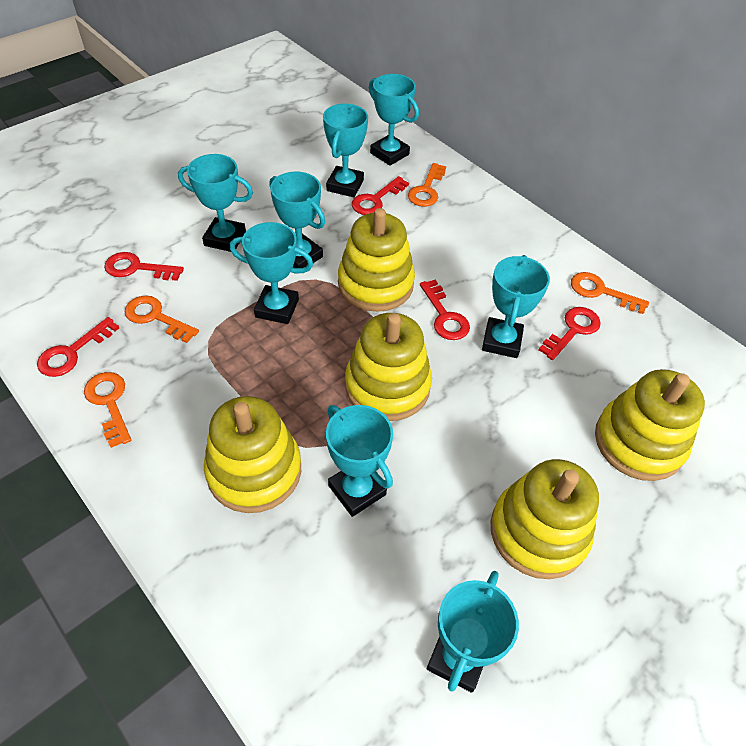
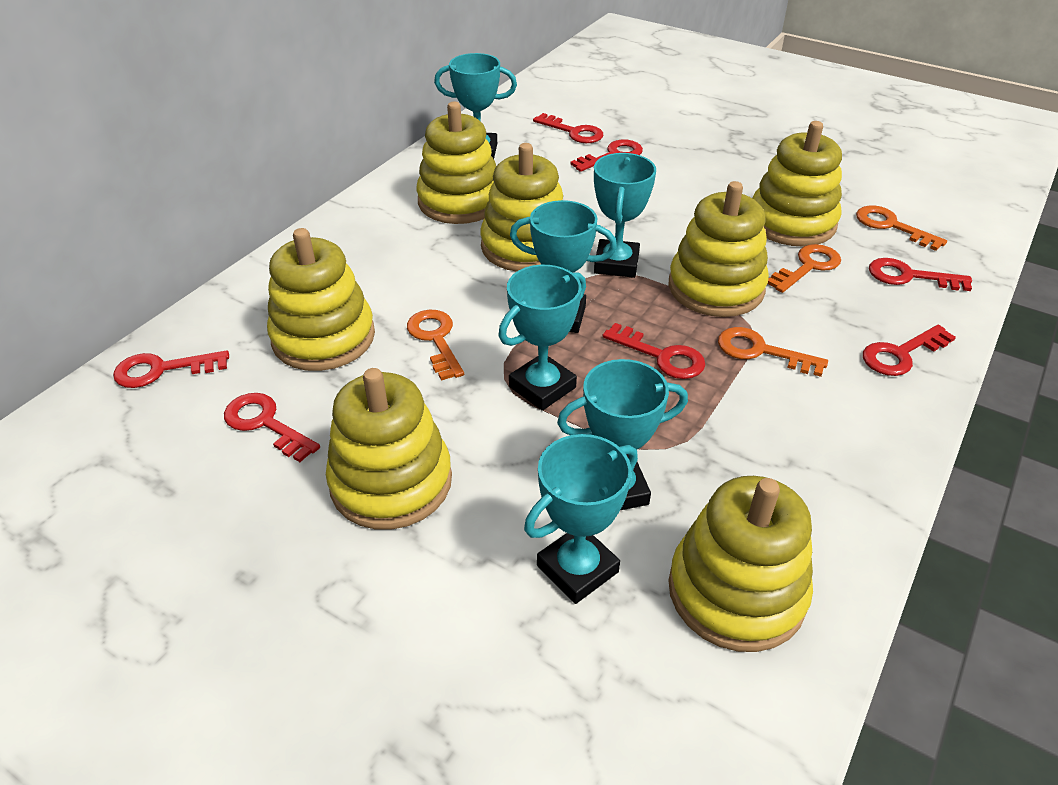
red key: 5 -> 7
turquoise trophy: 8 -> 6
yellow stacking toy: 5 -> 7

